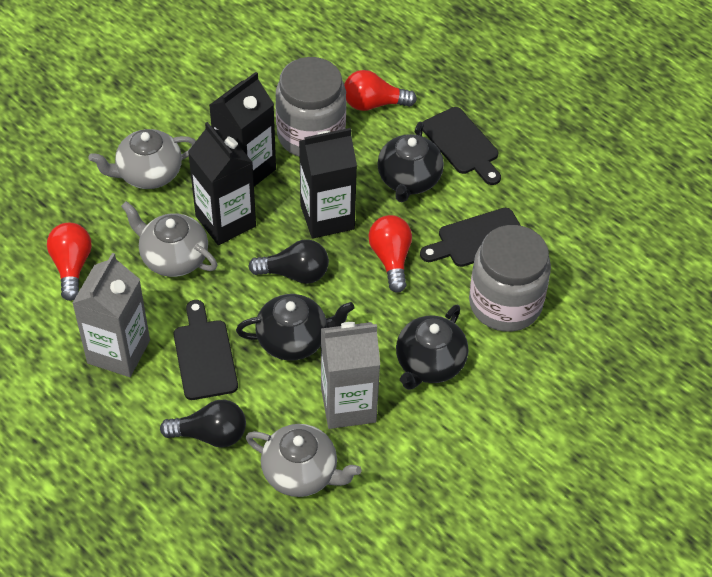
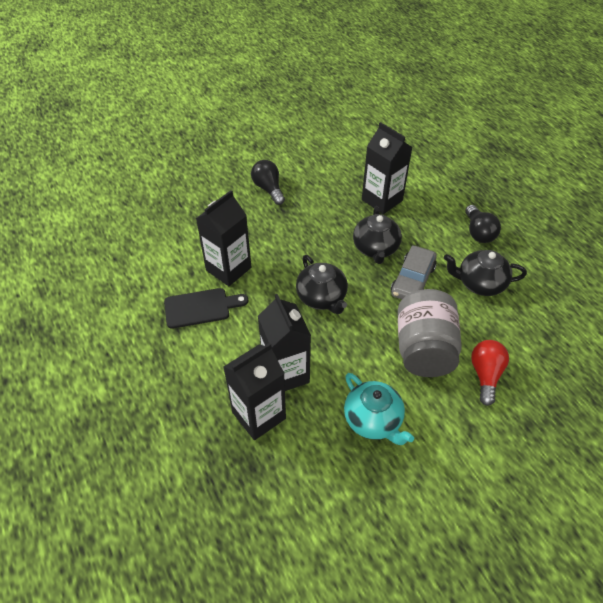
black carton: 3 -> 4
black cutting board: 3 -> 1
grey car: 0 -> 1
grey carton: 2 -> 0
grey jar: 2 -> 1
grey teapot: 3 -> 0
red light bulb: 3 -> 1
turquoise teapot: 0 -> 1

